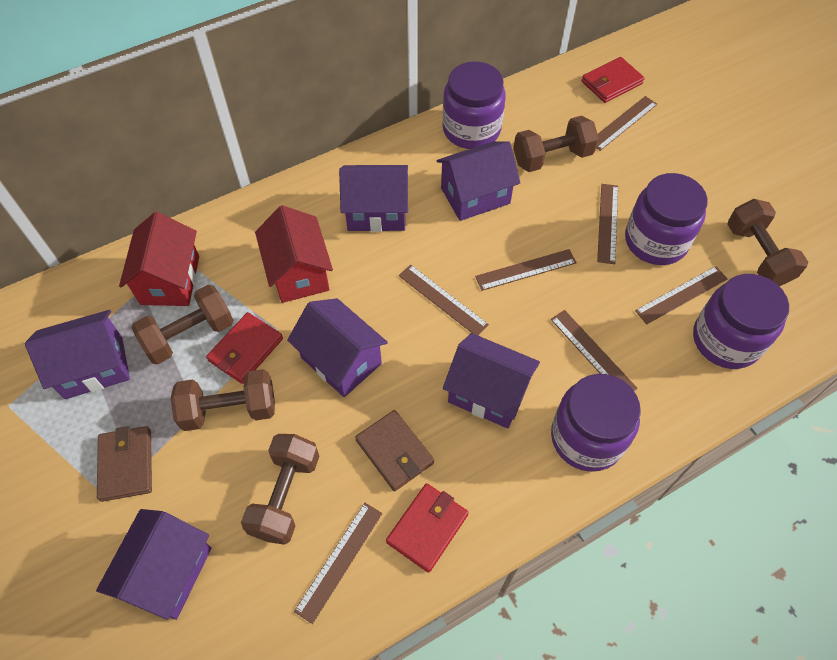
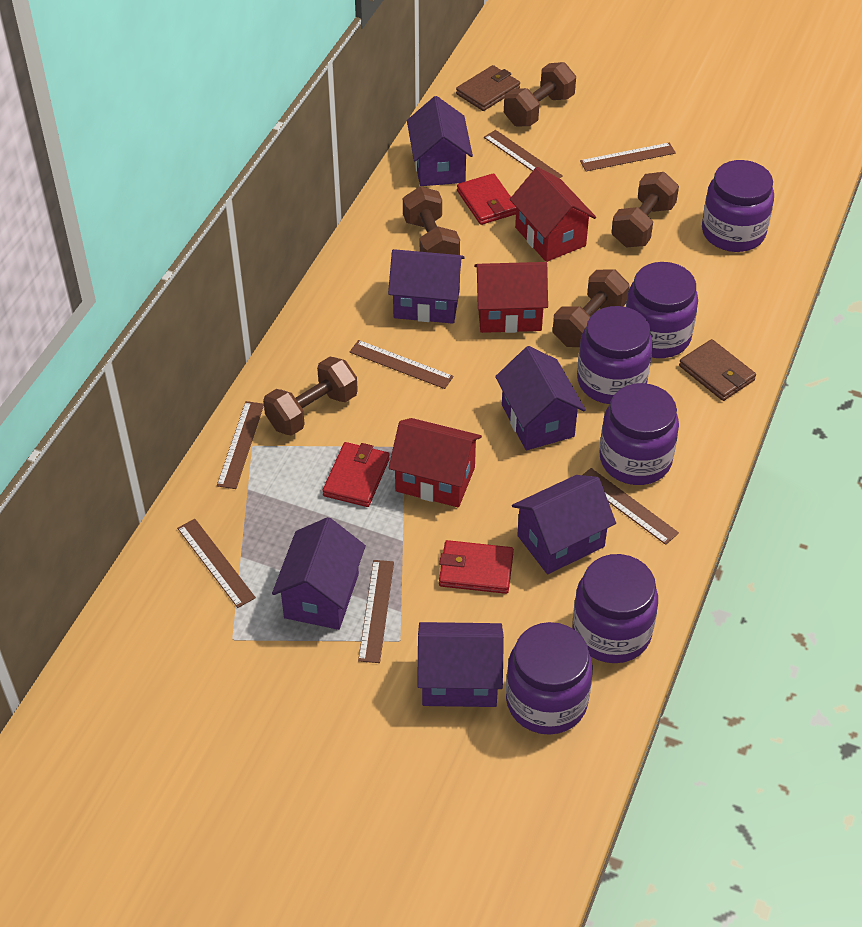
purple jar: 4 -> 6
red house: 2 -> 3

